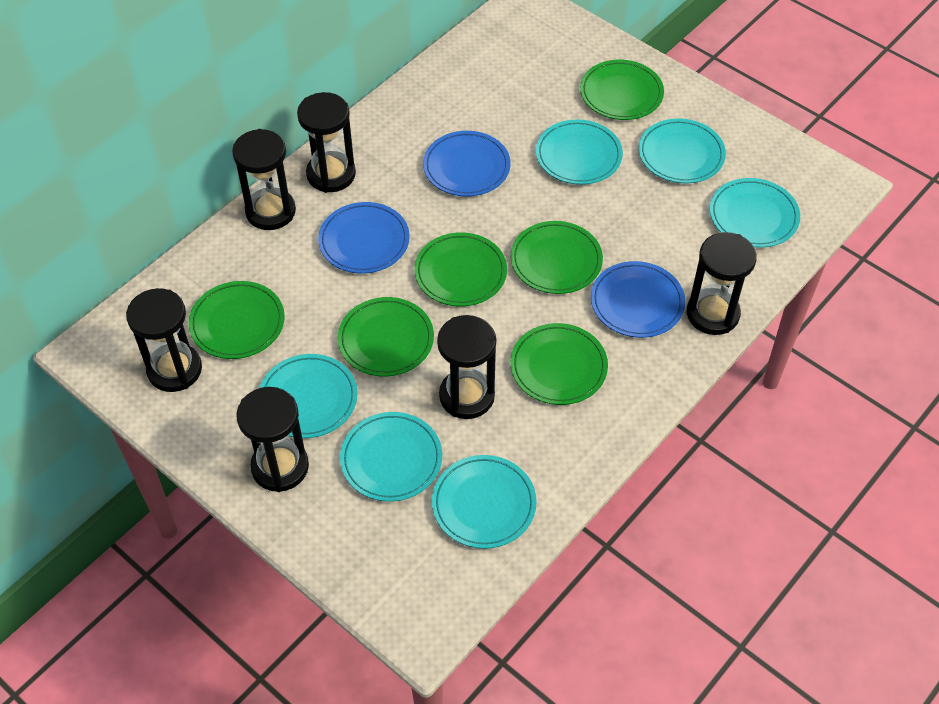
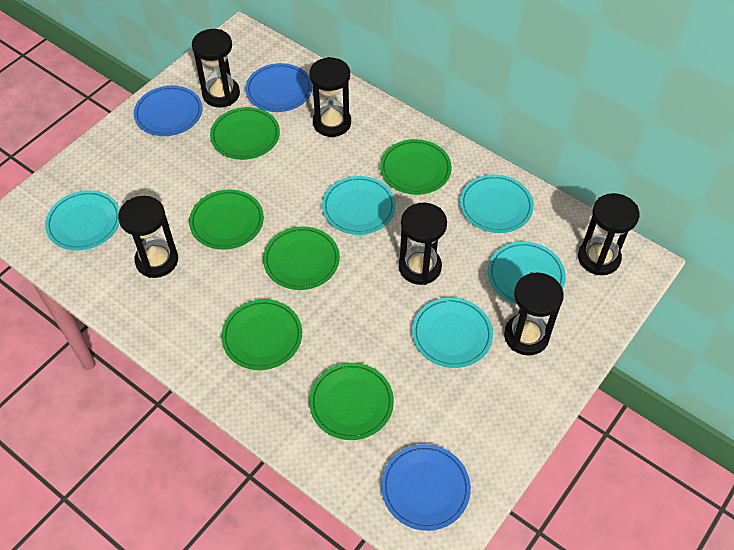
turquoise plate: 6 -> 5

